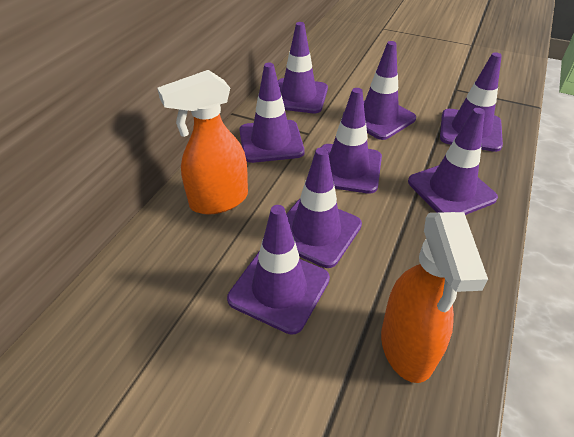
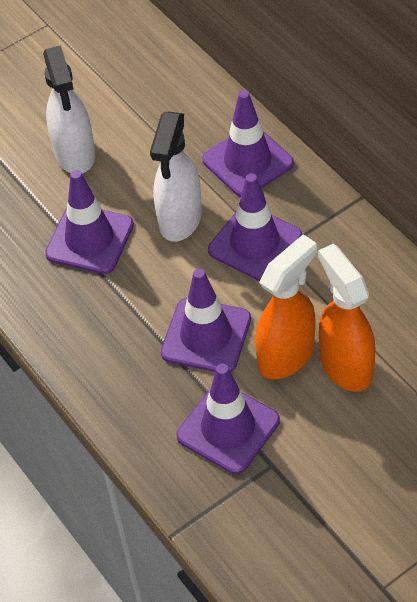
purple traffic cone: 8 -> 5
white spray bottle: 0 -> 2

